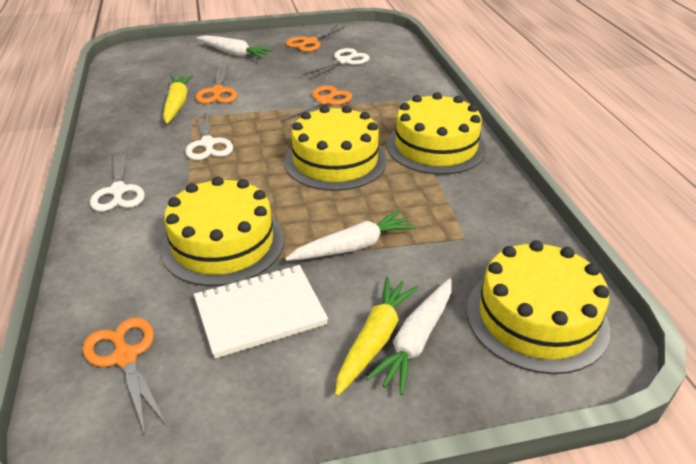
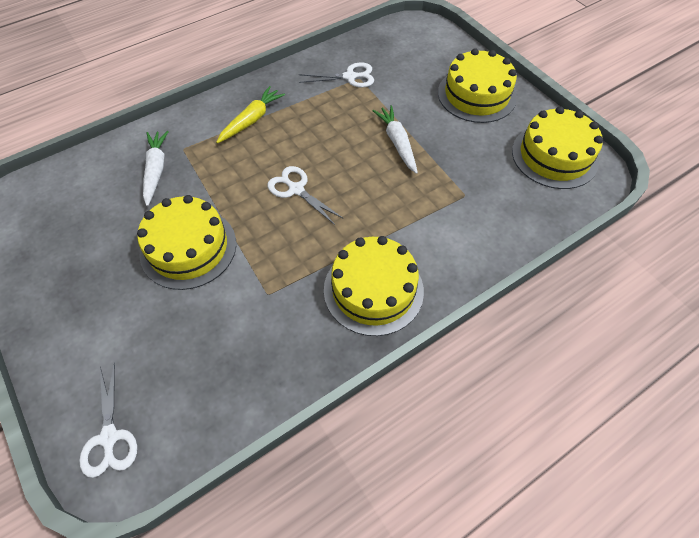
orange scissors: 4 -> 0
white carrot: 3 -> 2
white notebook: 1 -> 0
yellow carrot: 2 -> 1

